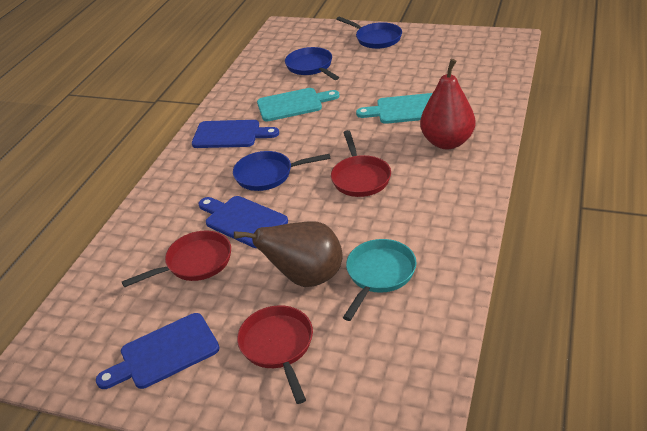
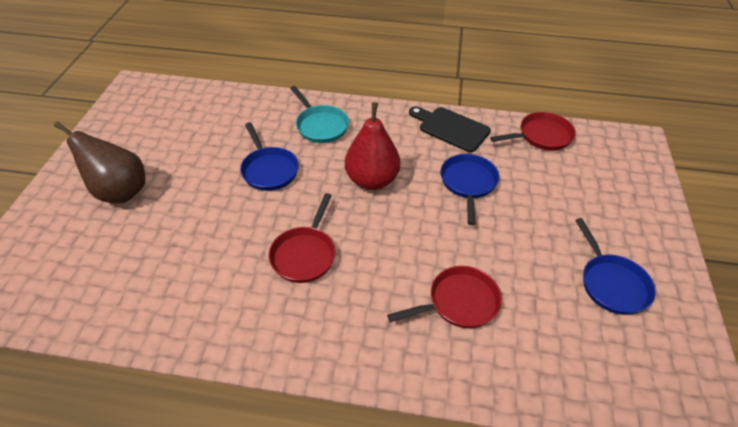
black cutting board: 0 -> 1
blue cutting board: 3 -> 0
turquoise cutting board: 2 -> 0

